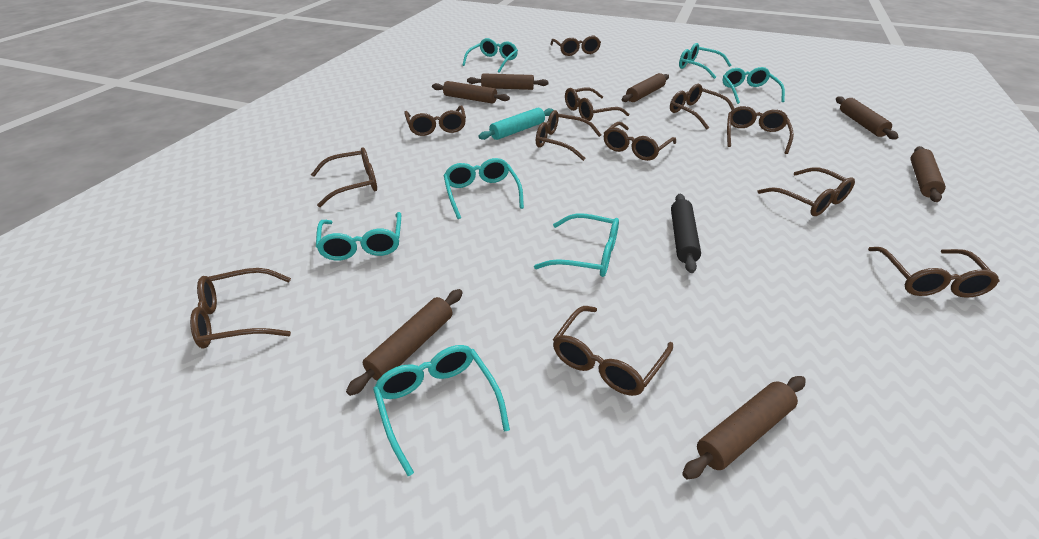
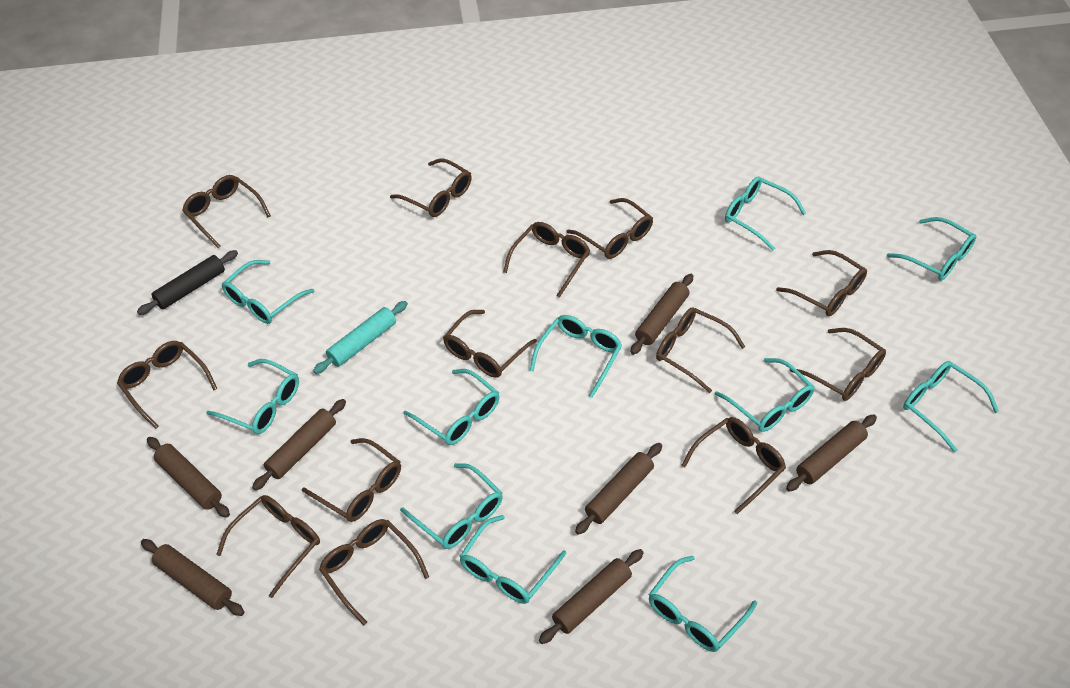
brown glasses: 12 -> 13
turquoise glasses: 7 -> 11

